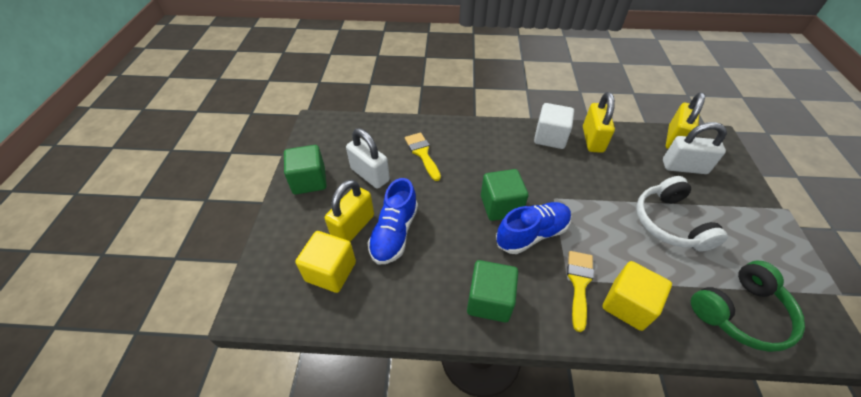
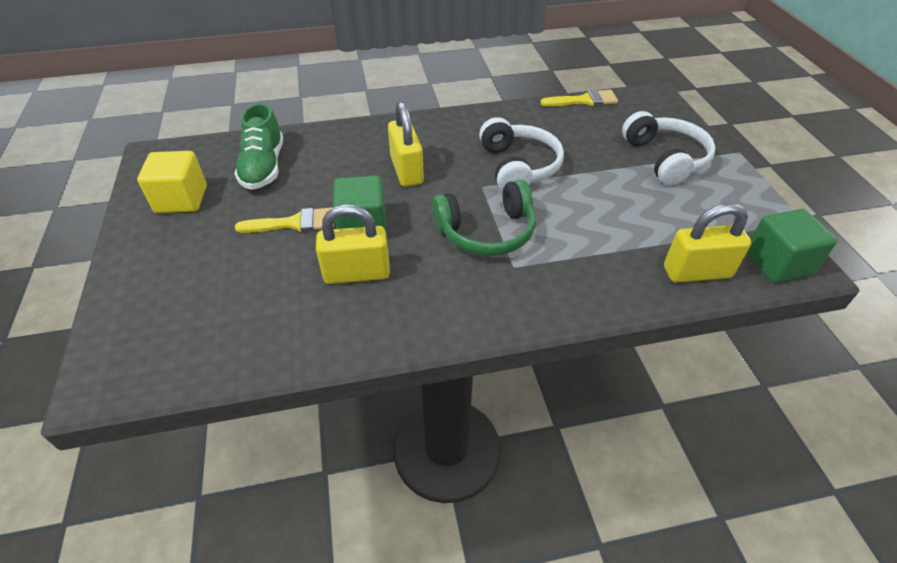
blue shoe: 2 -> 0
green cube: 3 -> 2
green shoe: 0 -> 1
white cube: 1 -> 0
white headphones: 1 -> 2
white padlock: 2 -> 0
yellow cube: 2 -> 1

